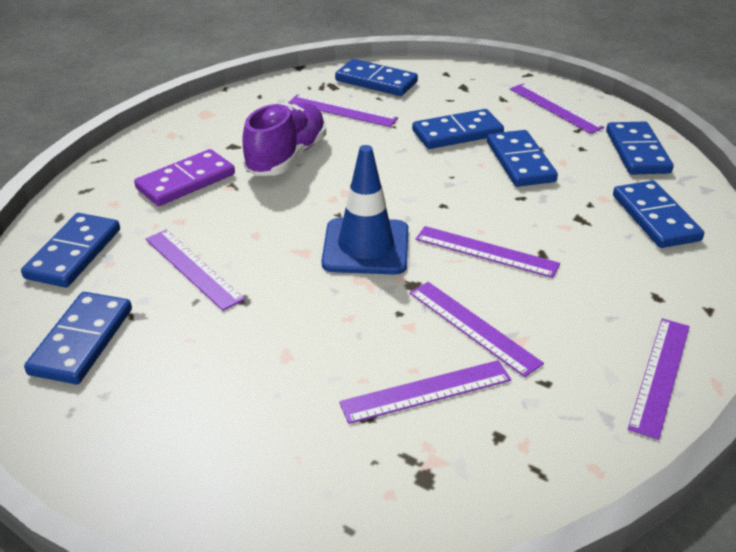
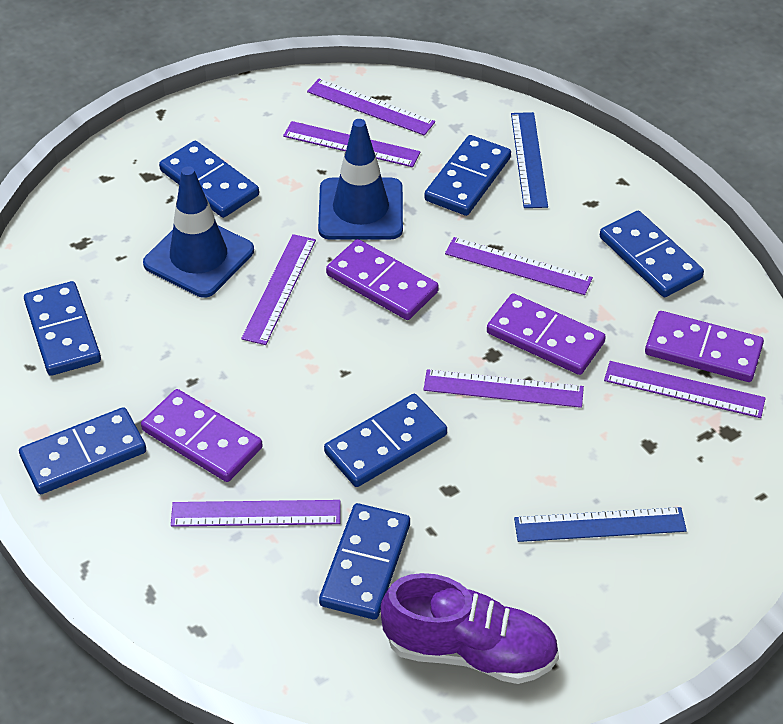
blue ruler: 0 -> 2
blue traffic cone: 1 -> 2
purple domino: 1 -> 4

